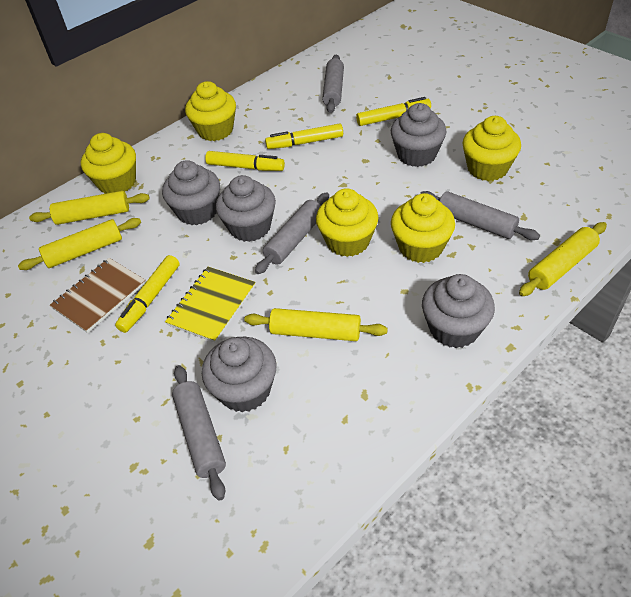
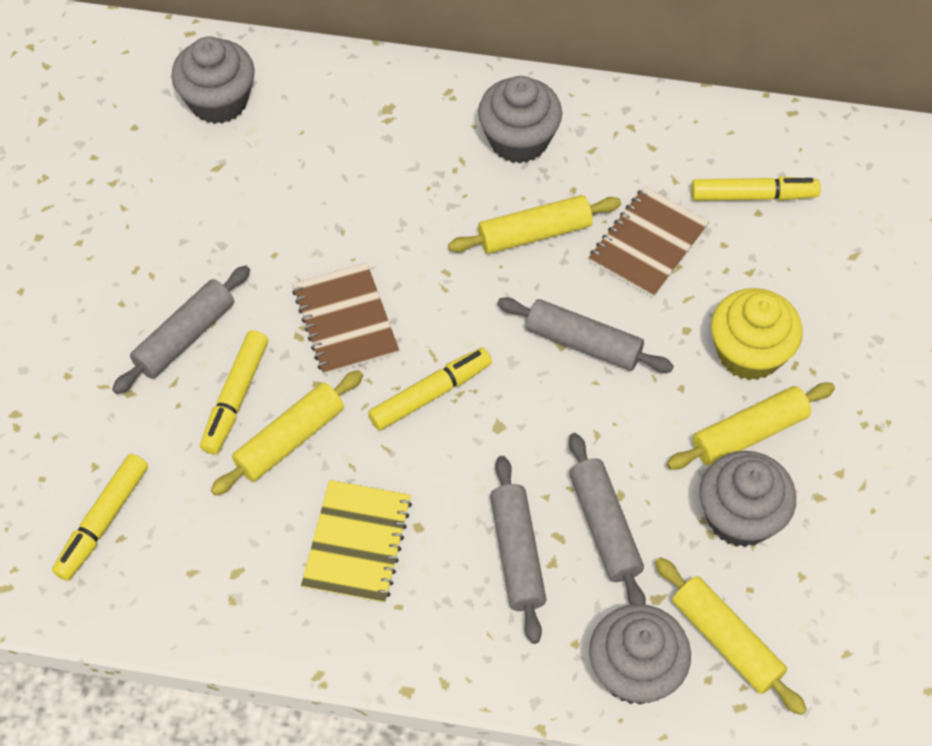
brown notebook: 1 -> 2
grey cupcake: 5 -> 4
yellow cupcake: 5 -> 1

